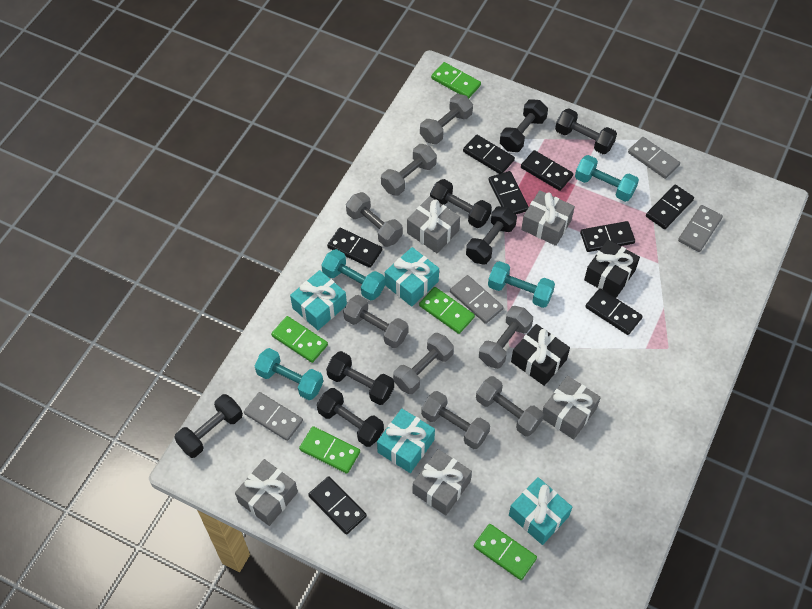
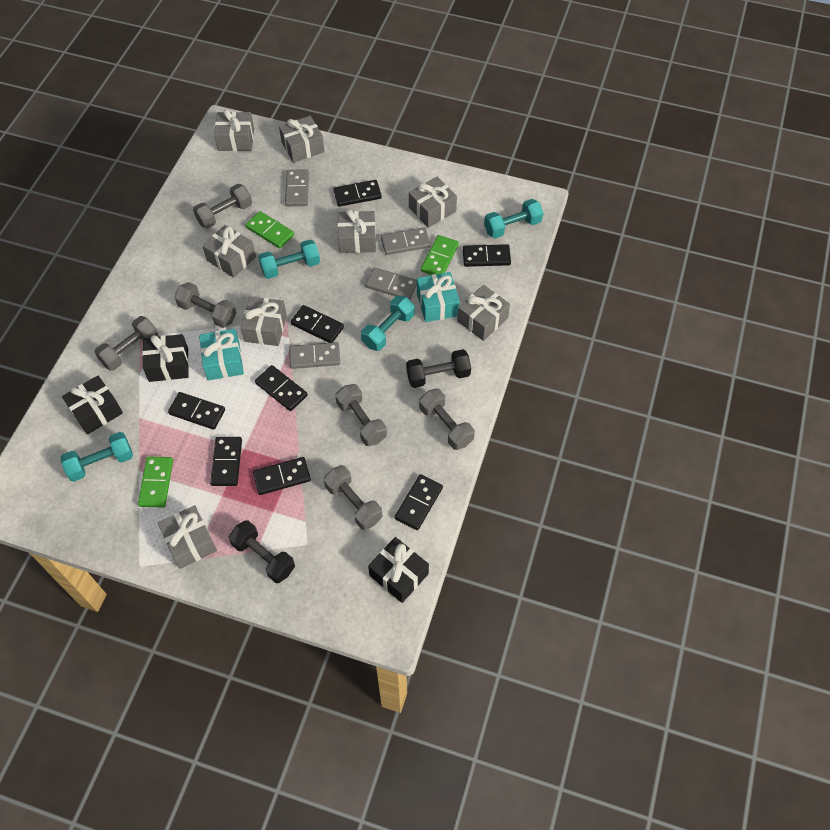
black dumbbell: 7 -> 2
black gift: 2 -> 3
green domino: 5 -> 3
grey dumbbell: 8 -> 6
grey gift: 5 -> 8
turquoise gift: 4 -> 2

